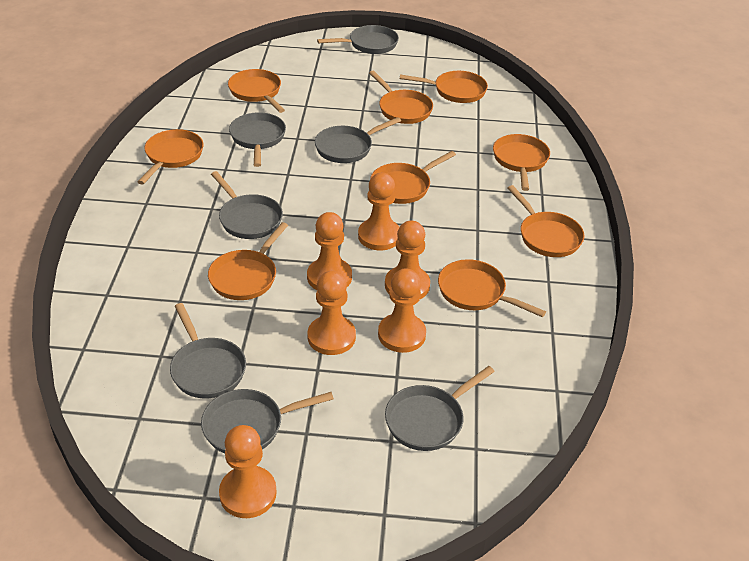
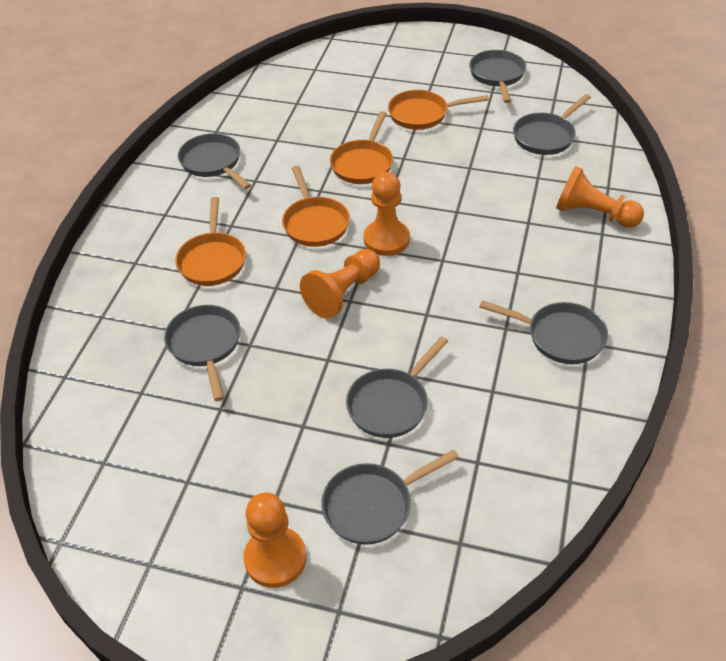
orange pan: 9 -> 4
orange pawn: 6 -> 4

